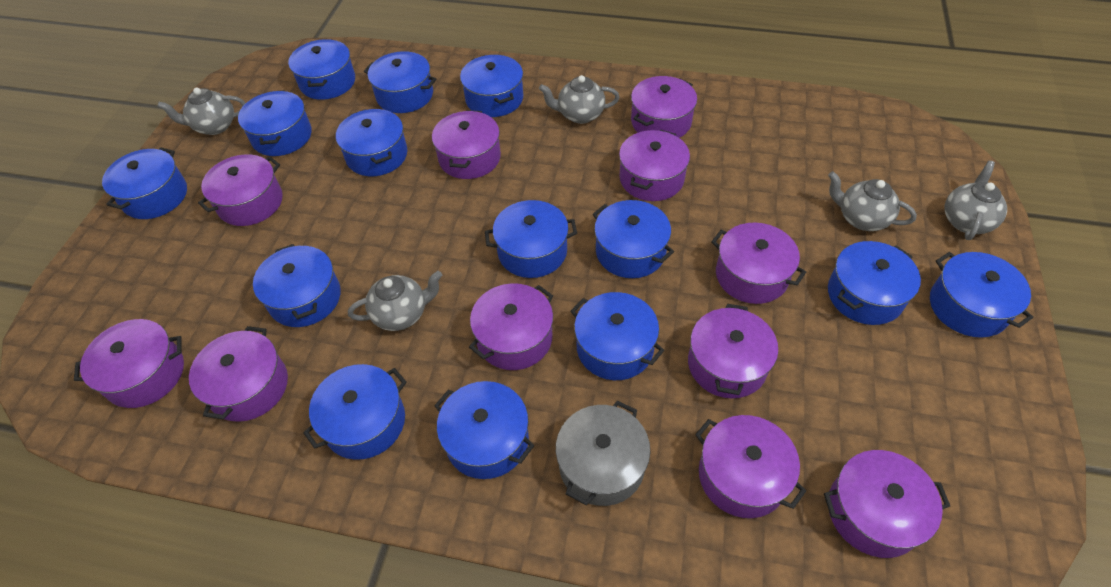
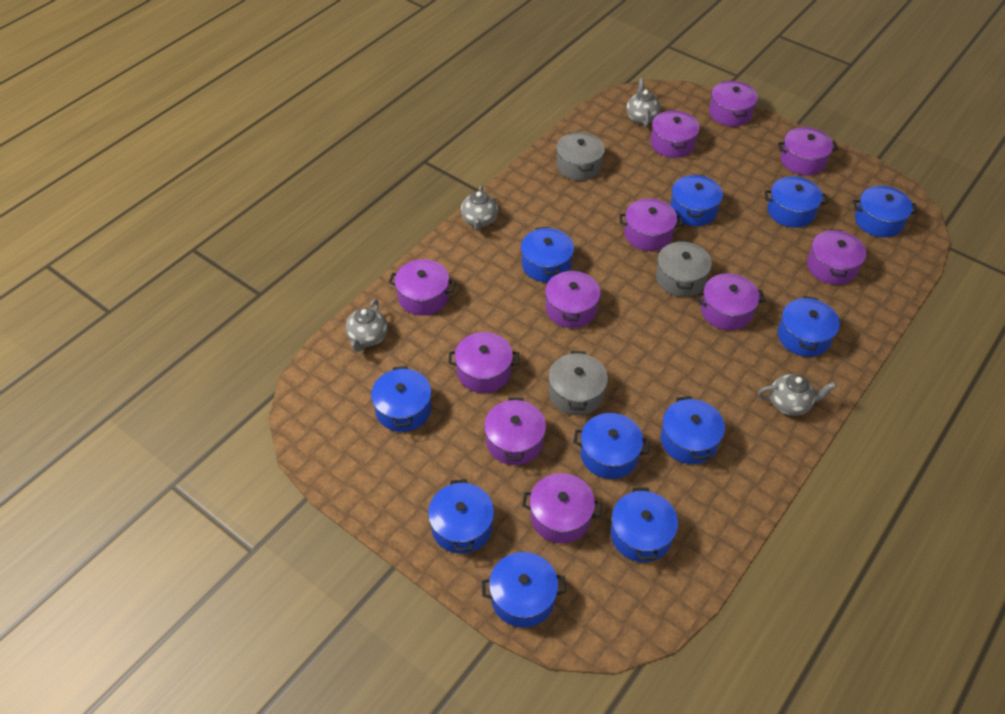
blue pot: 14 -> 11
grey pot: 1 -> 3
grey teapot: 5 -> 4

